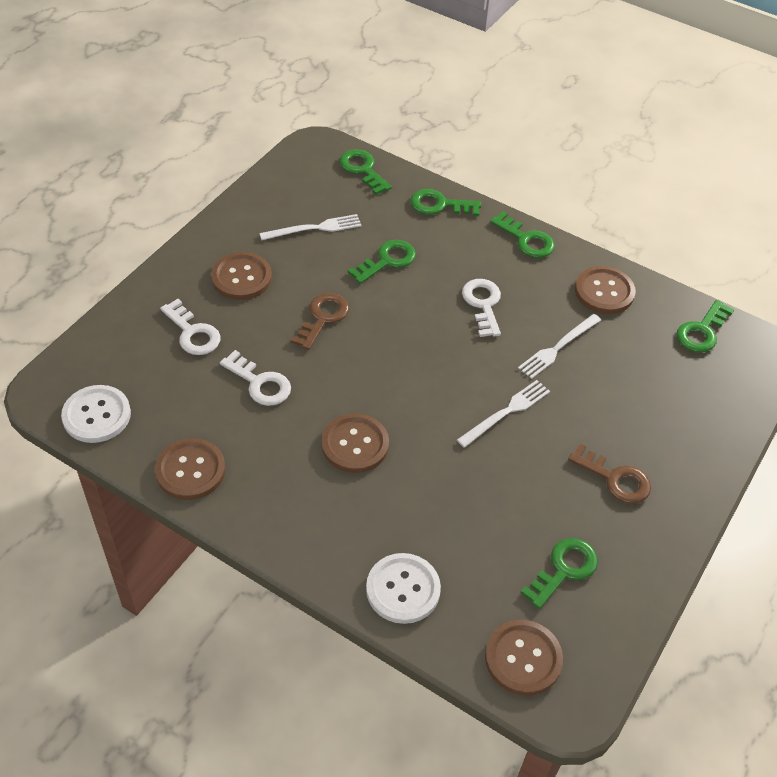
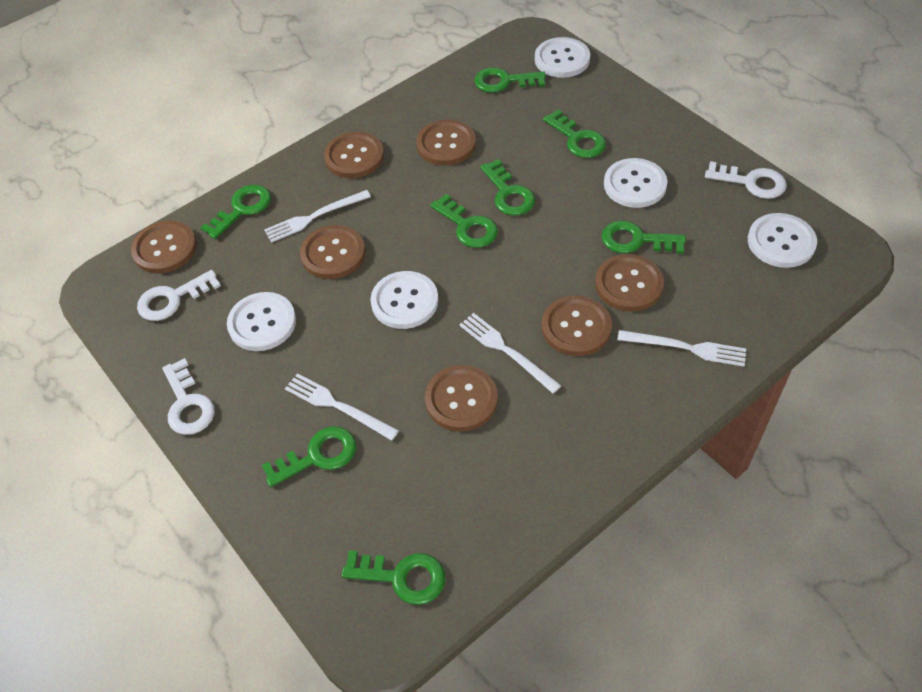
brown button: 5 -> 7
brown key: 2 -> 0
green key: 6 -> 8
white button: 2 -> 5
white fork: 3 -> 4

